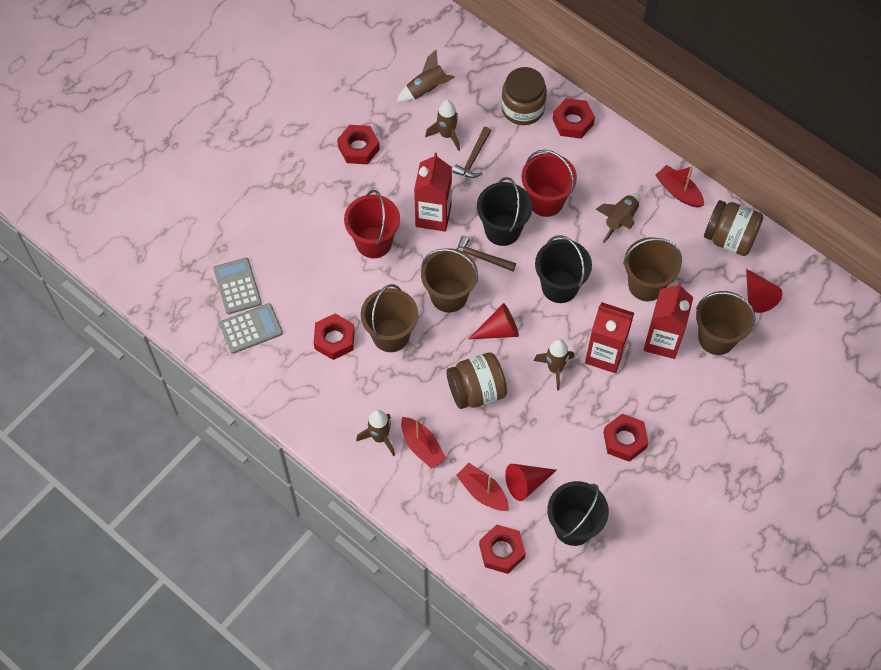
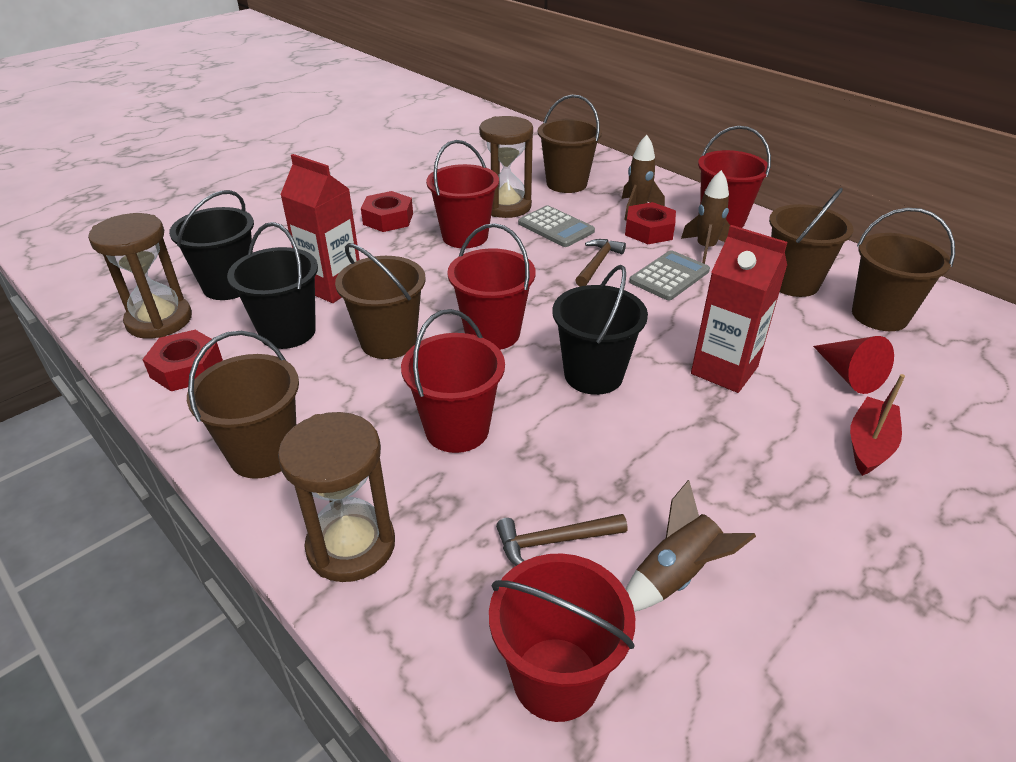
brown bucket: 4 -> 5
brown hourglass: 0 -> 3
brown jar: 3 -> 0
brown rocket: 5 -> 3
red boat: 3 -> 1
red bucket: 2 -> 5
red carton: 3 -> 2
red cone: 3 -> 1
red nut: 5 -> 3

